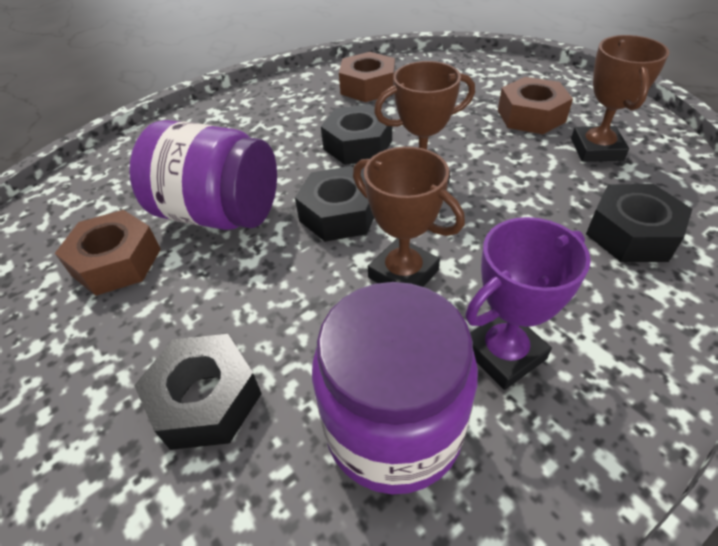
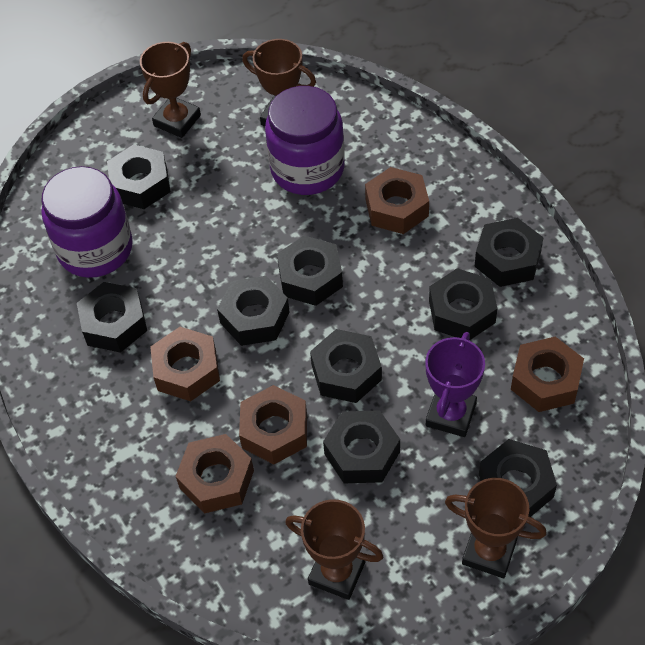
black nut: 4 -> 9
brown nut: 3 -> 5
brown trophy: 3 -> 4

